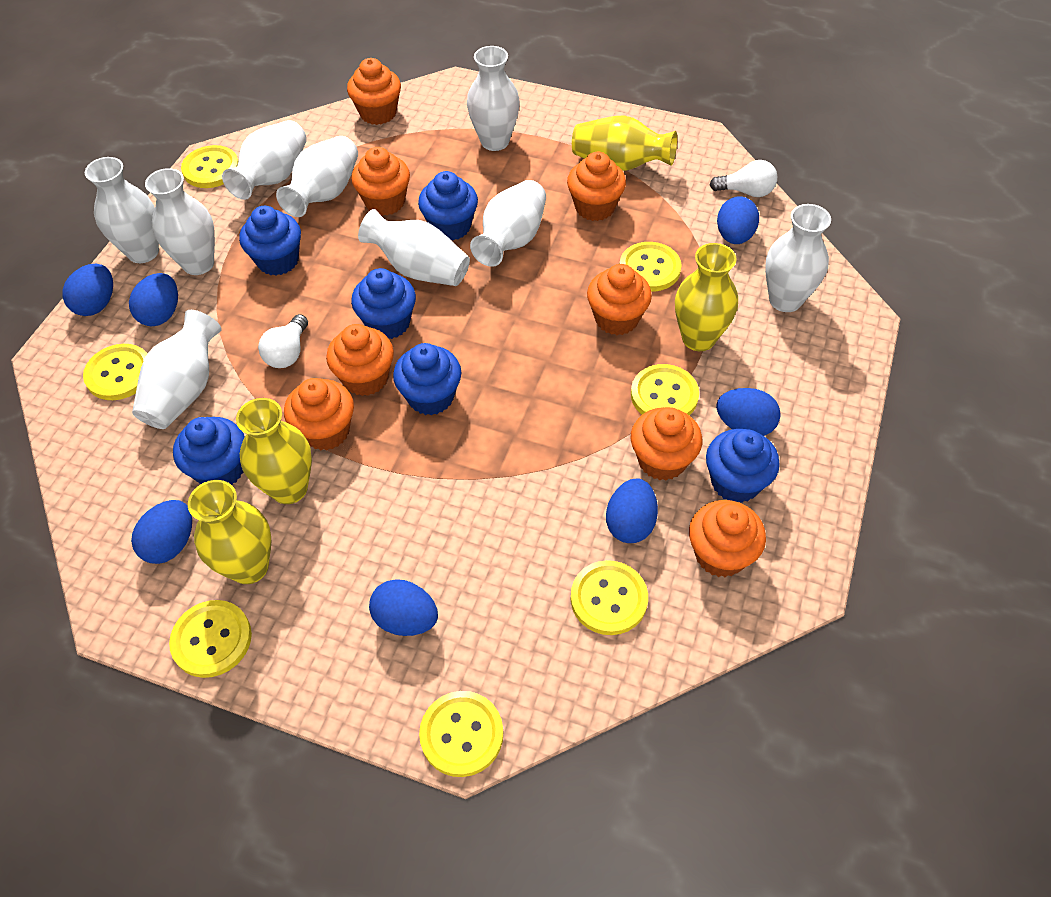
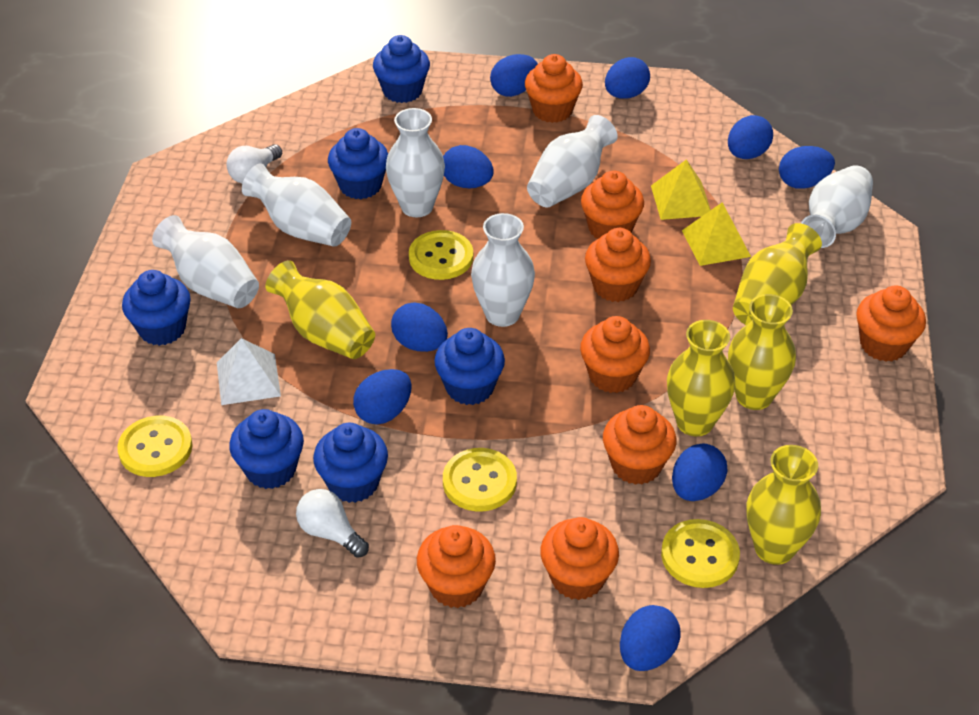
blue egg: 7 -> 9
white pyramid: 0 -> 1
white vase: 9 -> 6
yellow button: 7 -> 4
yellow pyramid: 0 -> 2
yellow vase: 4 -> 5

